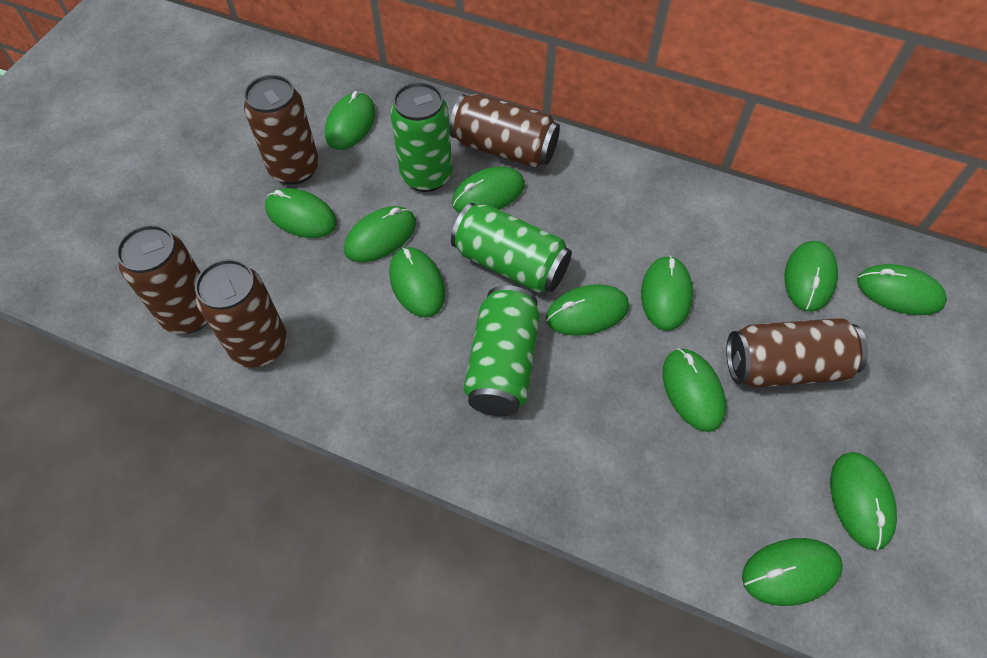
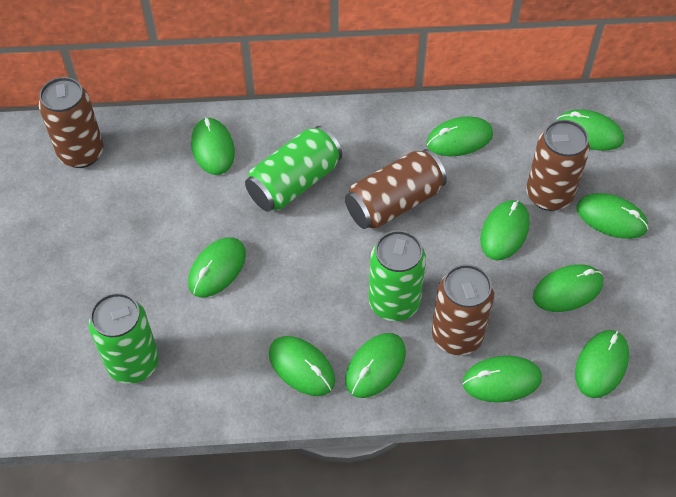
brown can: 5 -> 4
green mouse: 12 -> 11

